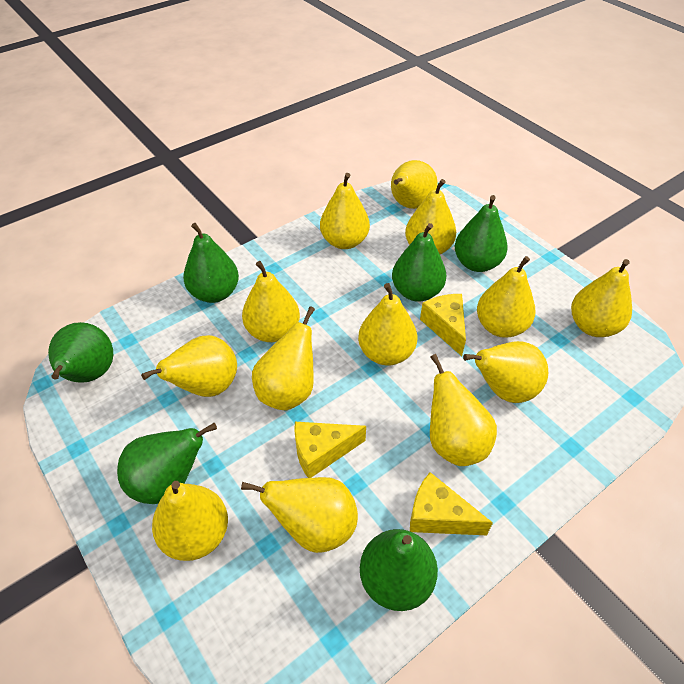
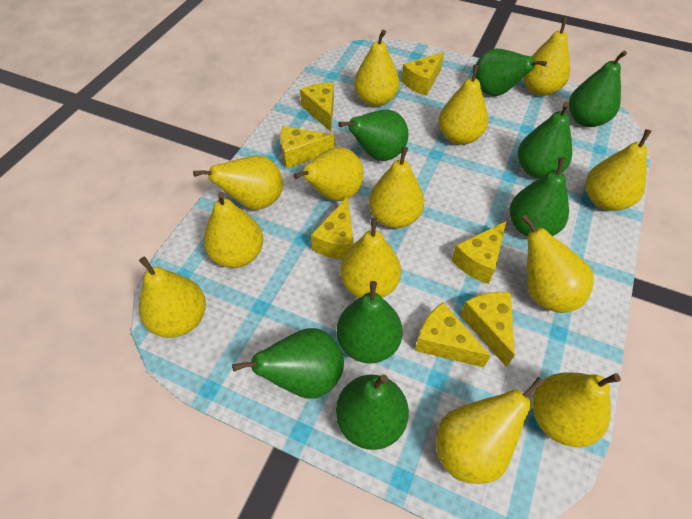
green pear: 6 -> 8
yellow cheese: 3 -> 7

